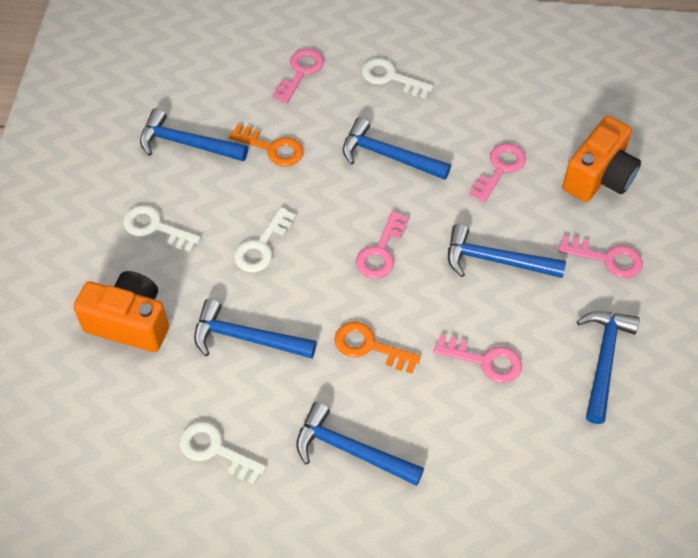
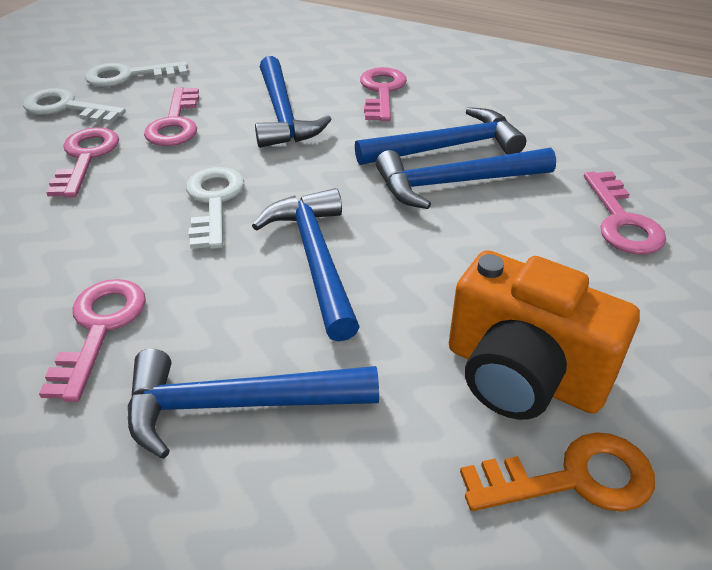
blue hammer: 6 -> 5
orange camera: 2 -> 1
orange key: 2 -> 1
white key: 4 -> 3

